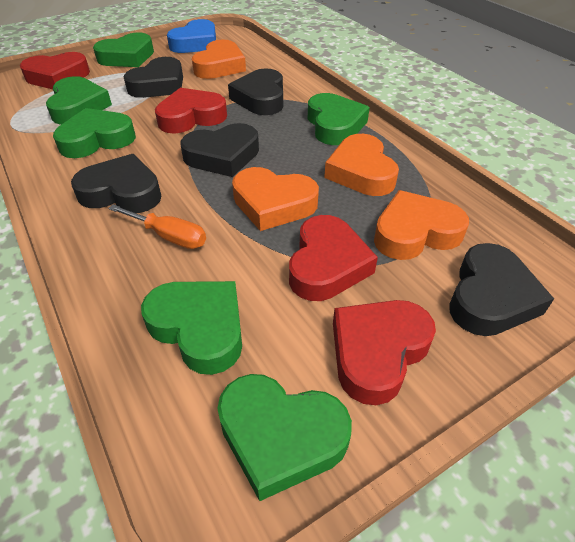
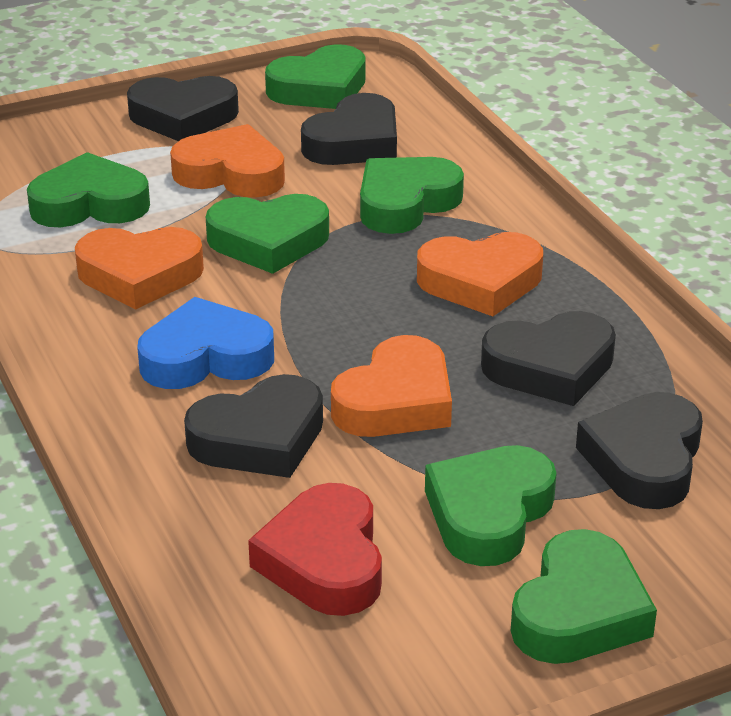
orange screwdriver: 1 -> 0
red heart: 4 -> 1

